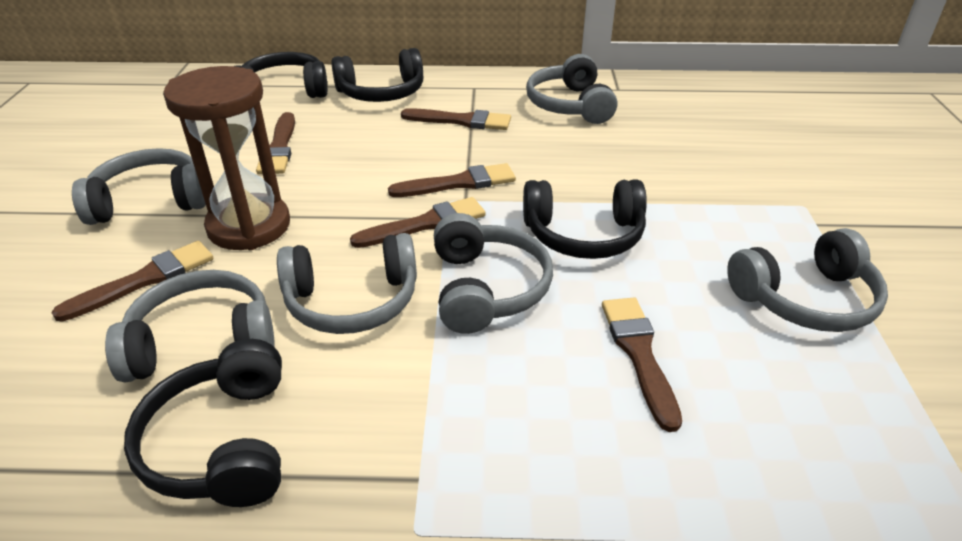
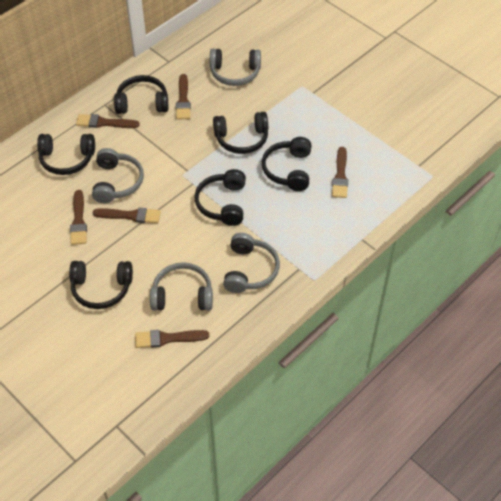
black headphones: 4 -> 6
brown hourglass: 1 -> 0
grey headphones: 6 -> 4

